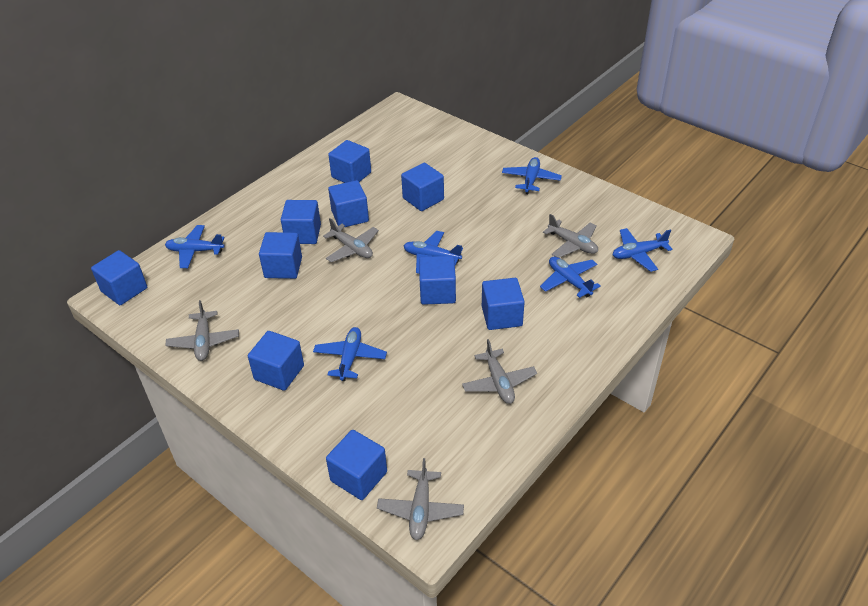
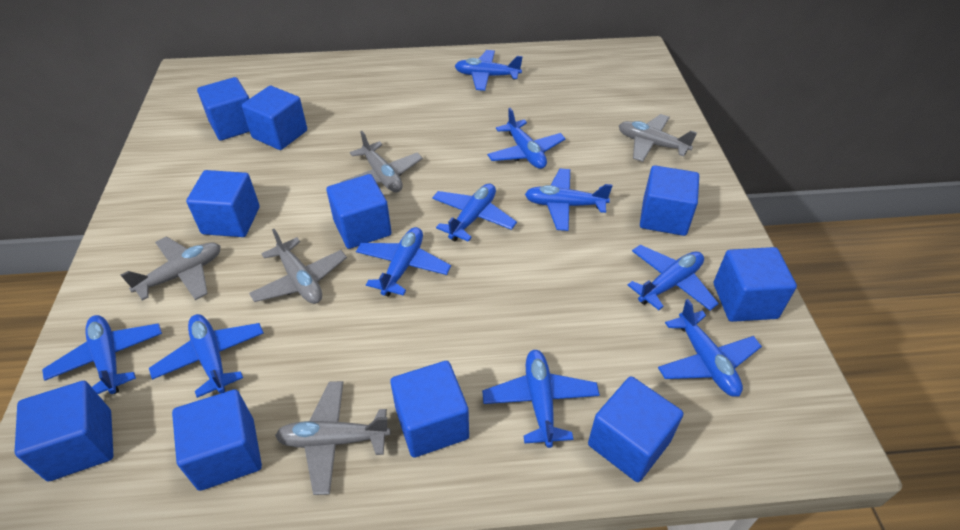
blue plane: 6 -> 10

